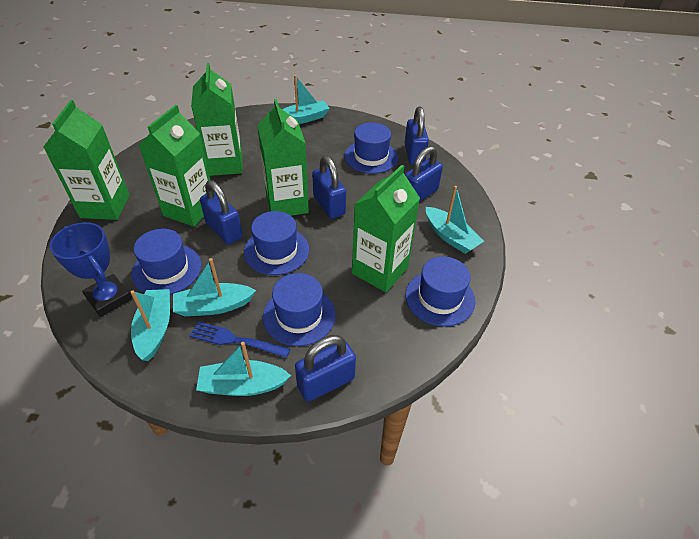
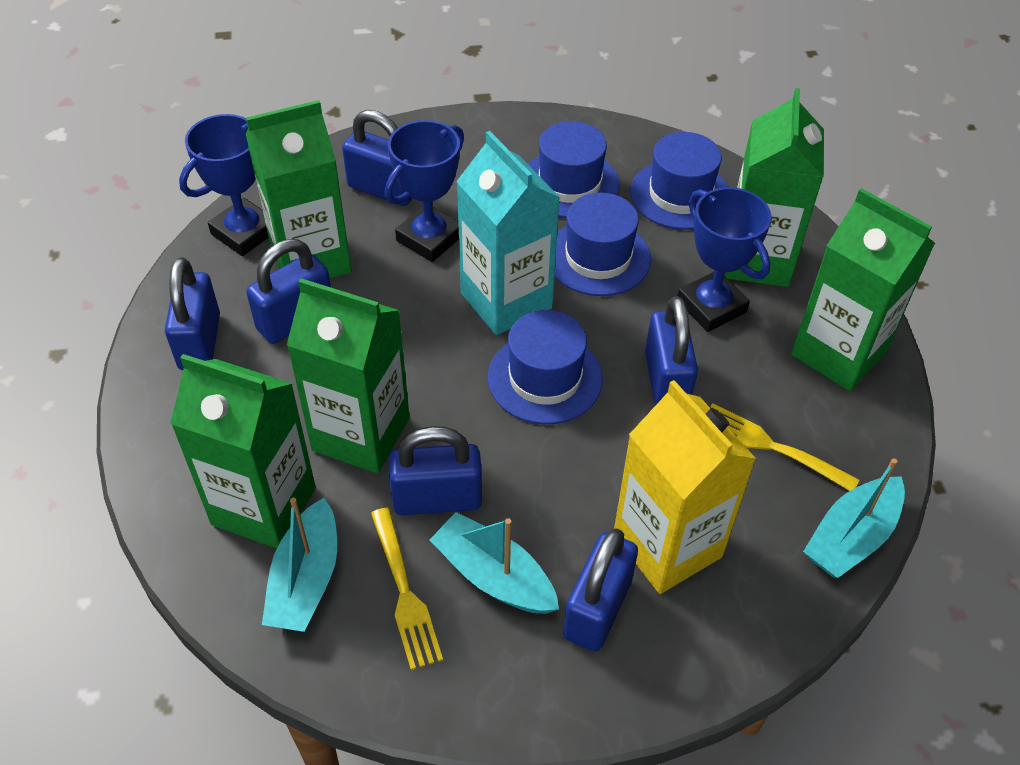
blue fork: 1 -> 0
blue hat: 5 -> 4
blue padlock: 5 -> 6
blue trophy: 1 -> 3
turquoise boat: 5 -> 3
turquoise carton: 0 -> 1
yellow carton: 0 -> 1
yellow fork: 0 -> 2

